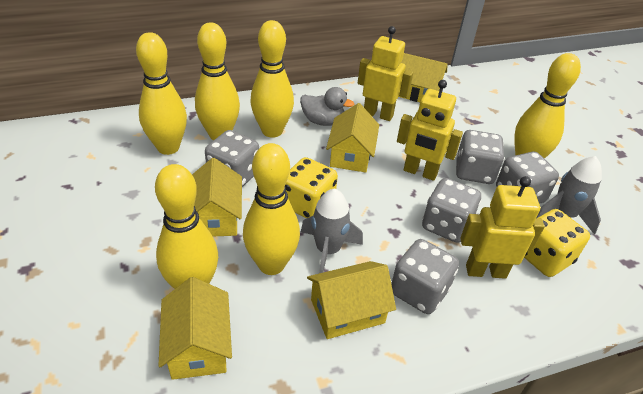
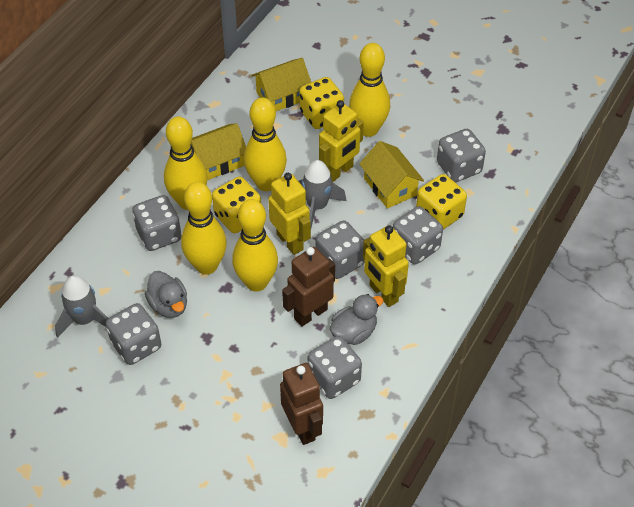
brown robot: 0 -> 2
grey dice: 5 -> 6
grey duck: 1 -> 2
yellow bowling pin: 6 -> 5
yellow dice: 2 -> 3
yellow house: 5 -> 3

